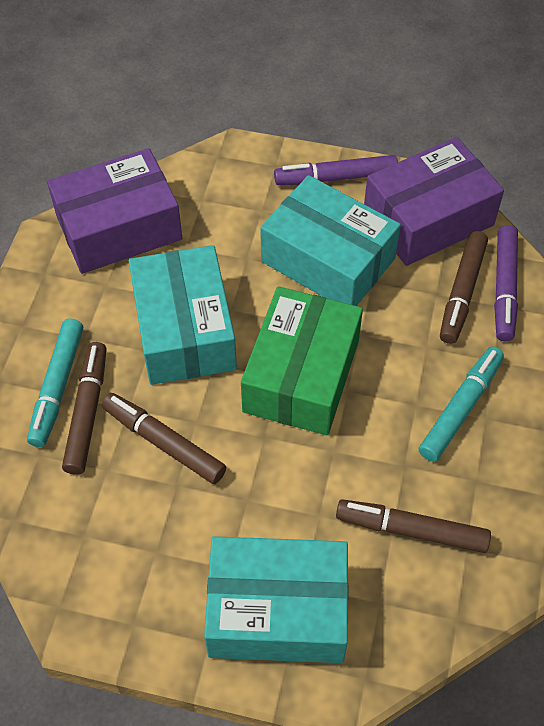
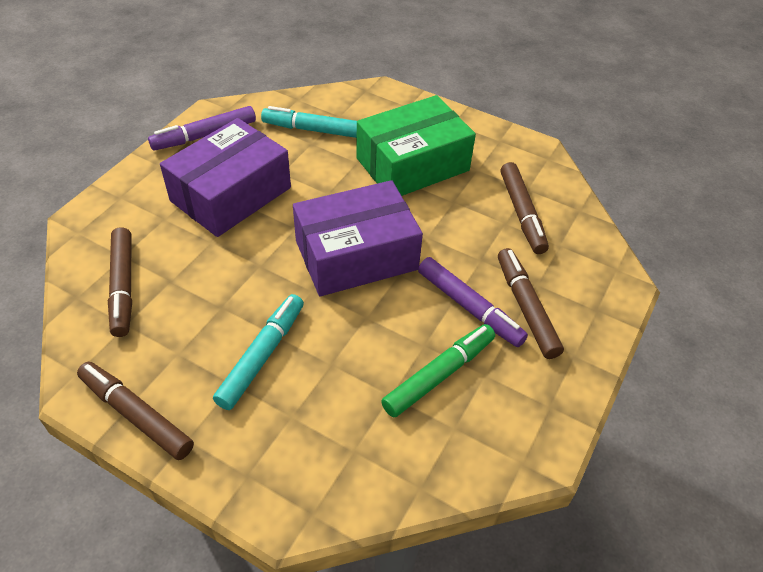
green marker: 0 -> 1
turquoise box: 3 -> 0

